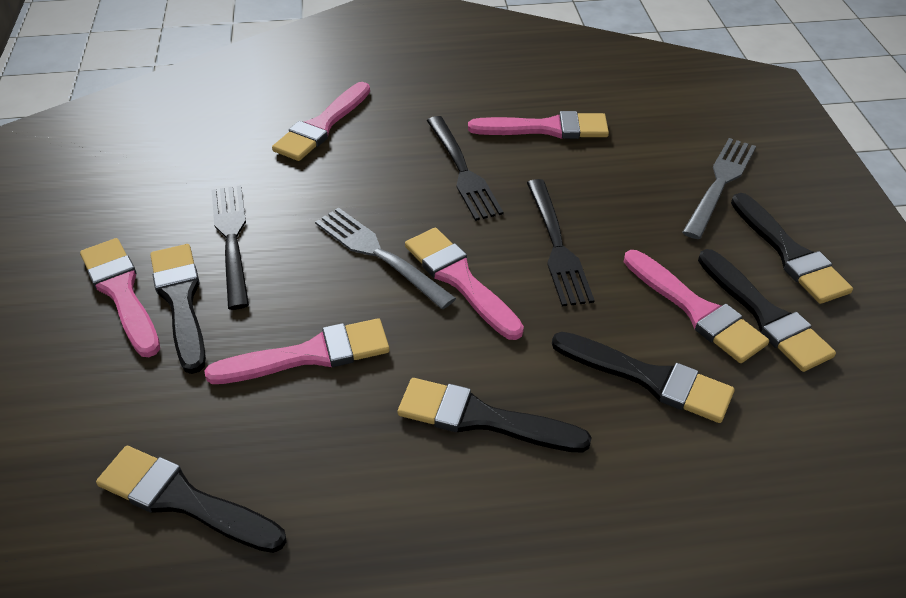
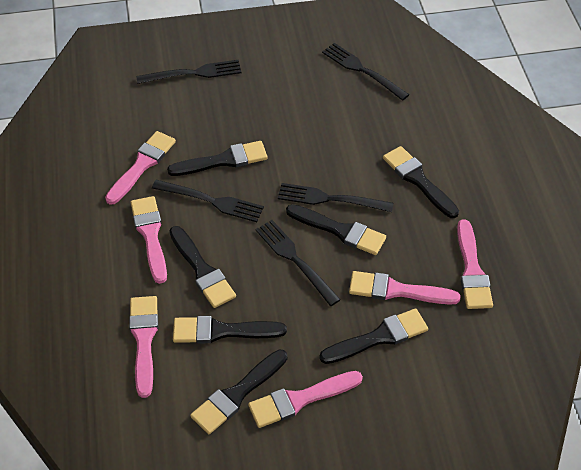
black brush: 6 -> 7
black fork: 3 -> 5
grey fork: 2 -> 0

